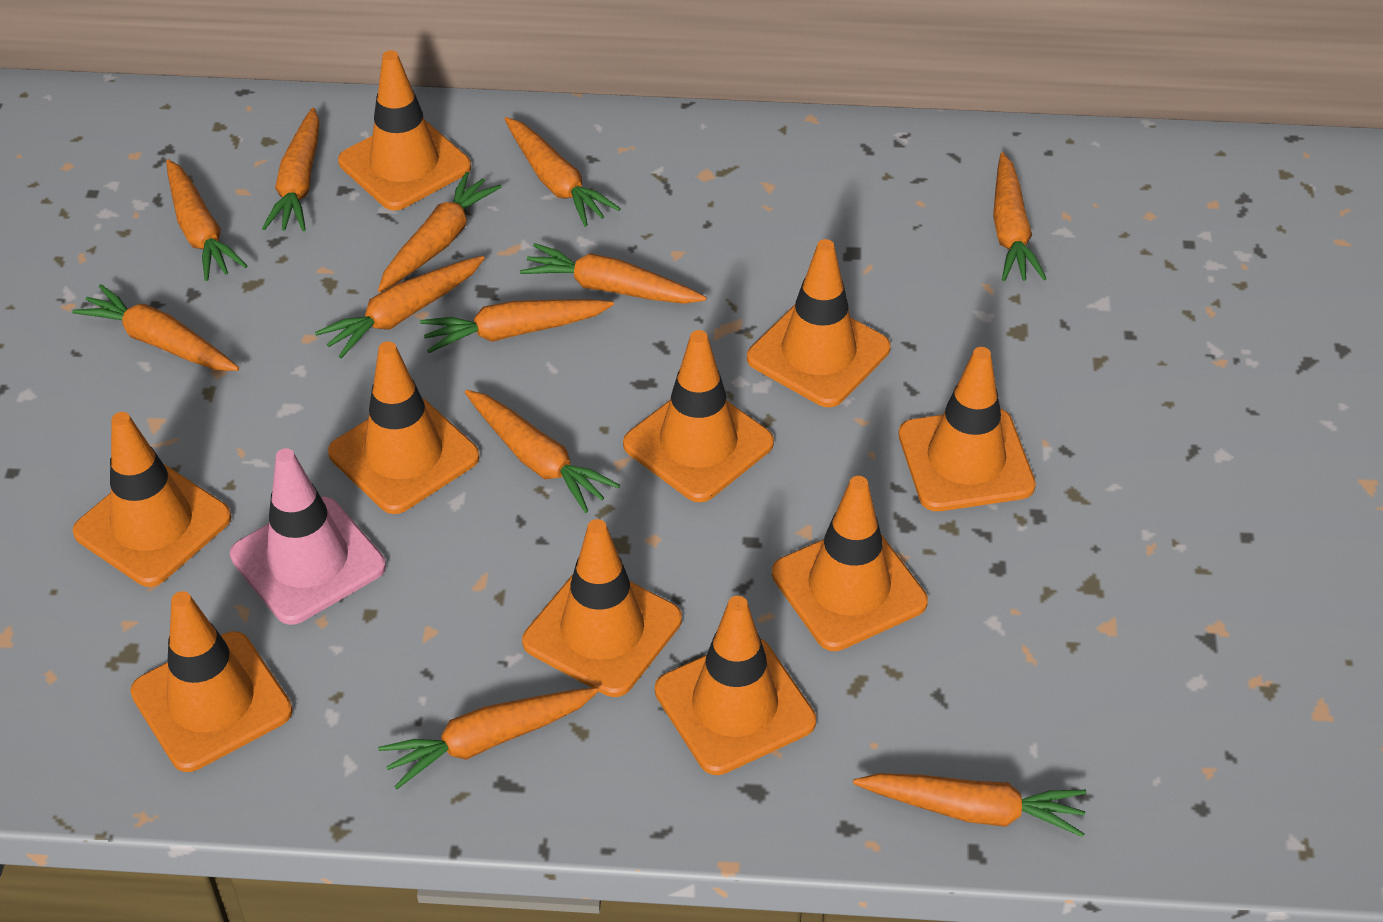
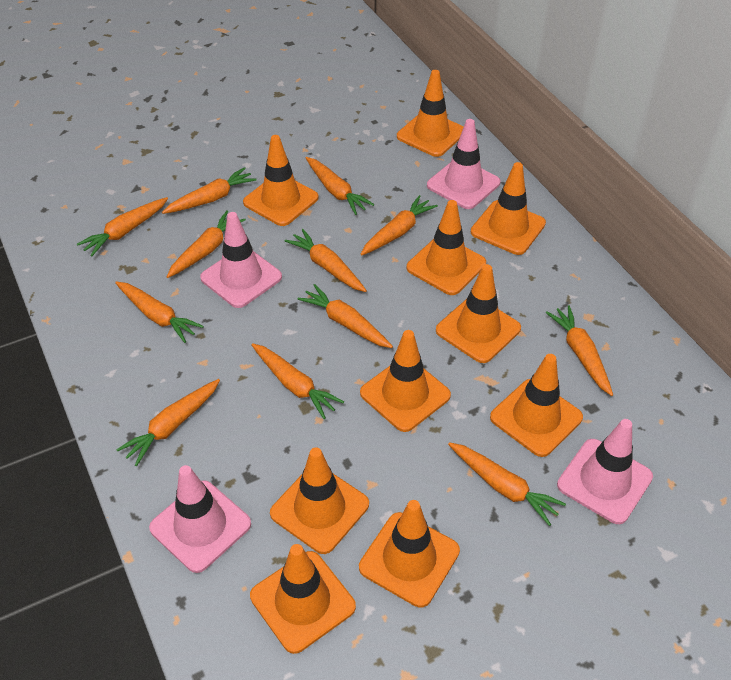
pink traffic cone: 1 -> 4

